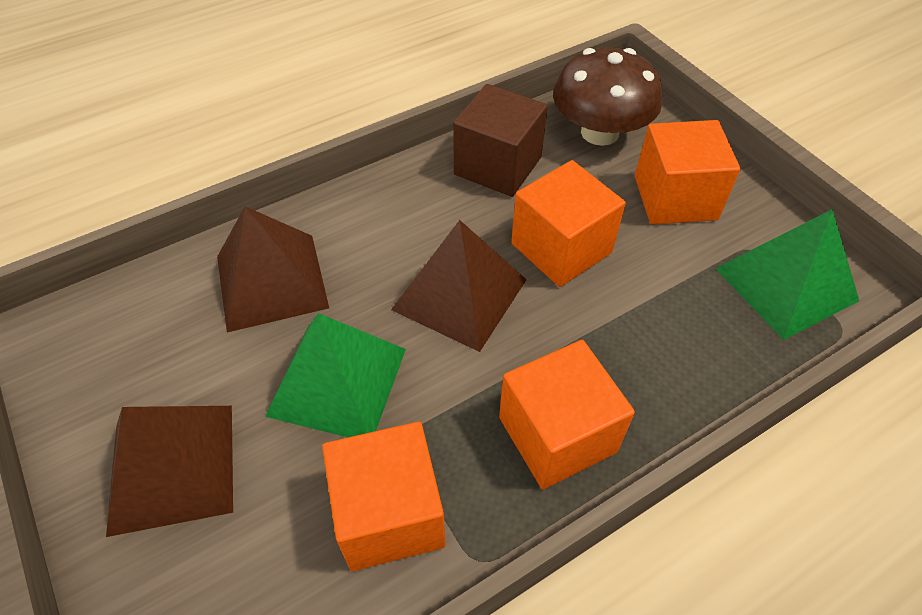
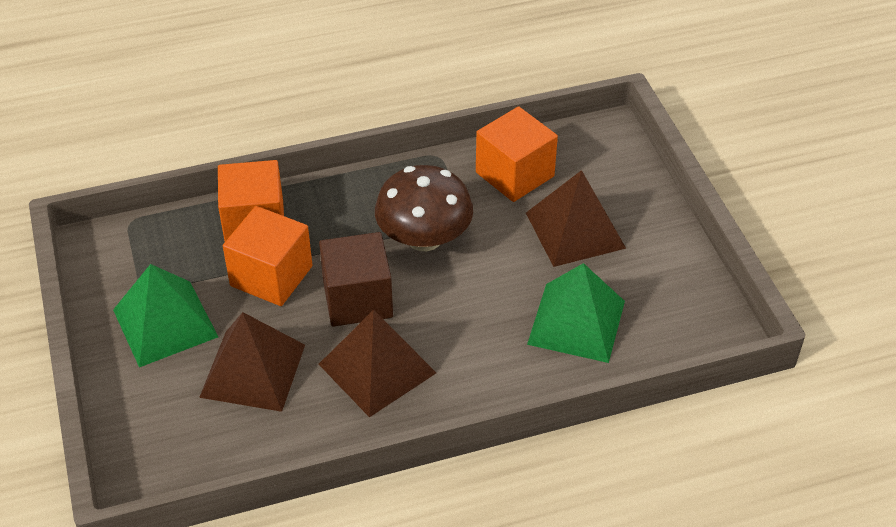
orange cube: 4 -> 3

